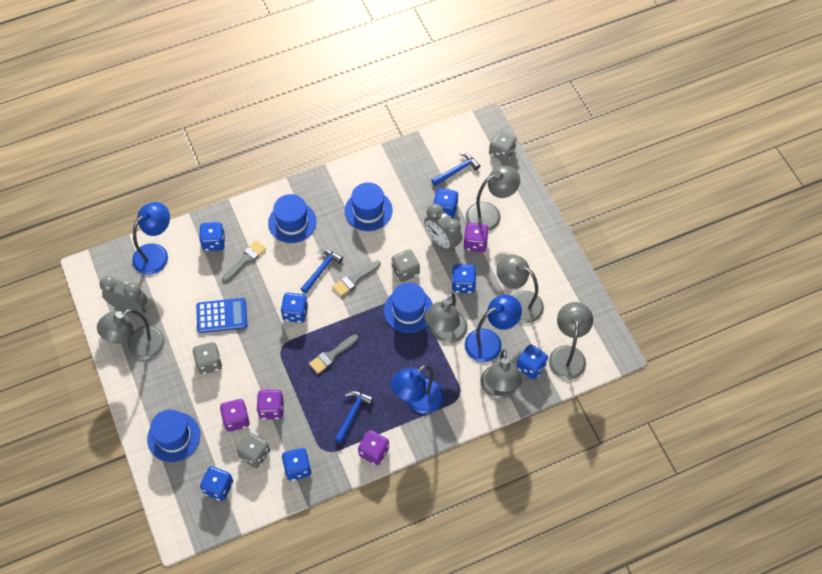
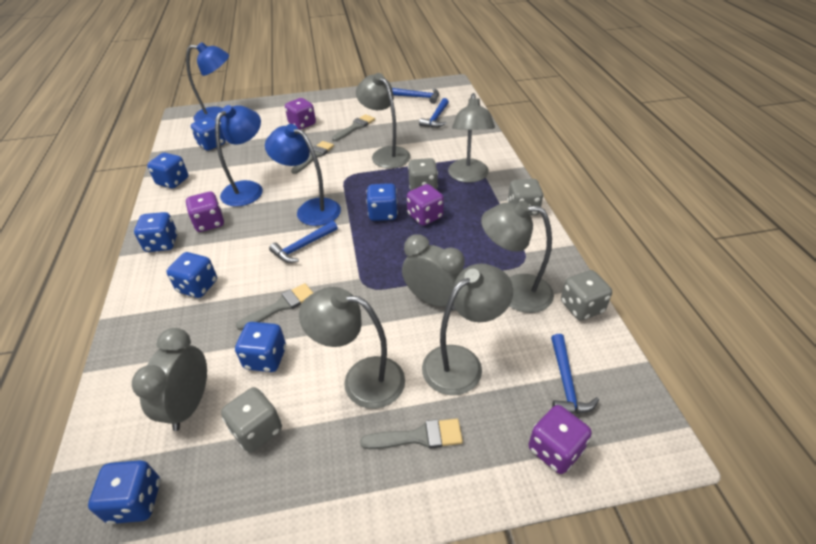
blue calculator: 1 -> 0
blue hammer: 3 -> 4
blue hat: 4 -> 0
grey brush: 3 -> 4
grey lamp: 6 -> 5

